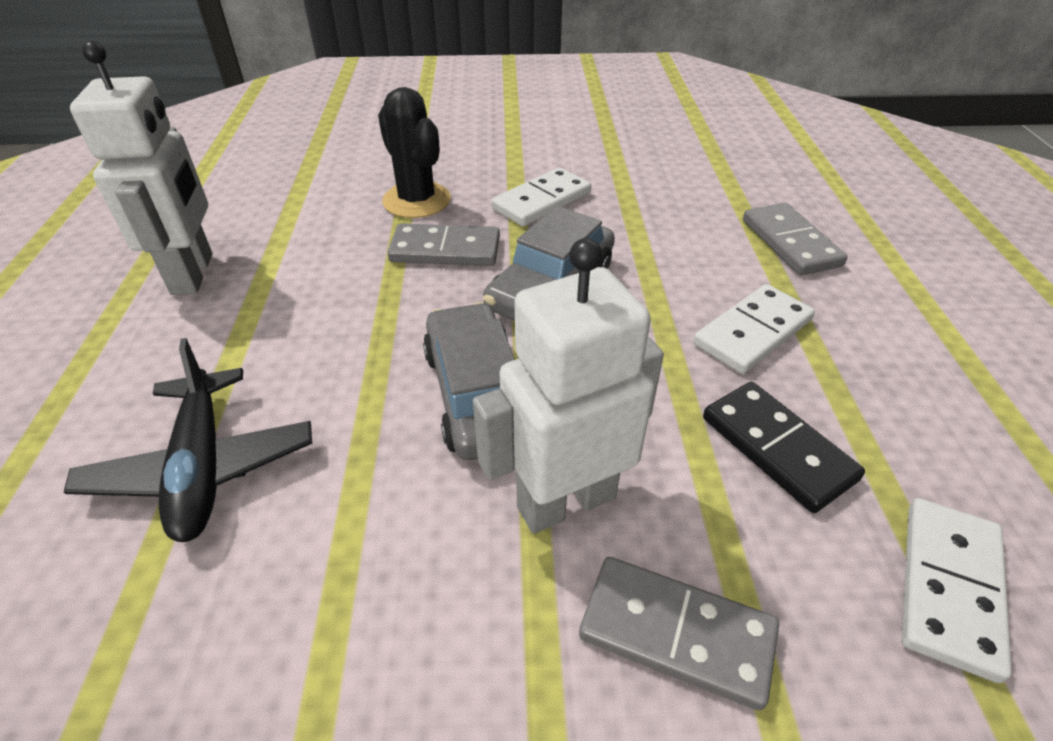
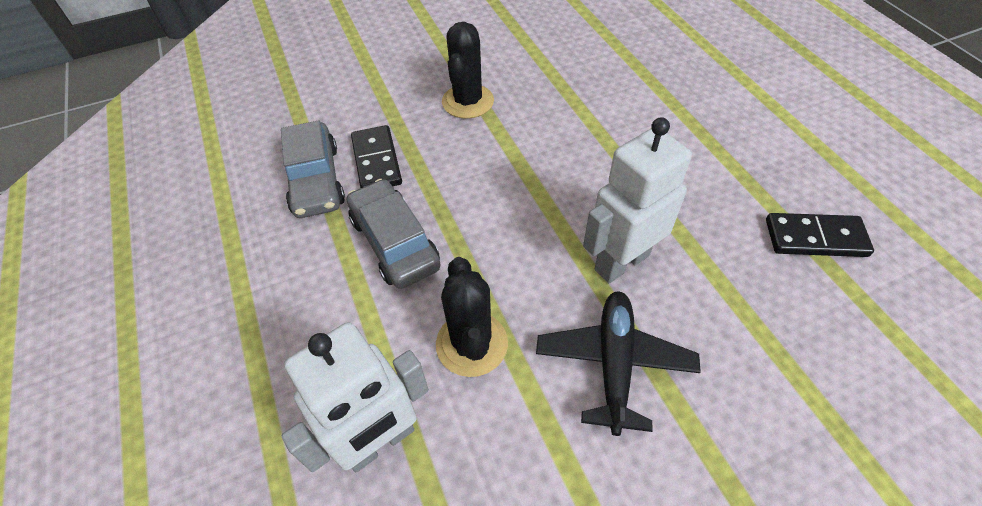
black cactus: 1 -> 2
black domino: 1 -> 2
grey domino: 3 -> 0
white domino: 3 -> 0

